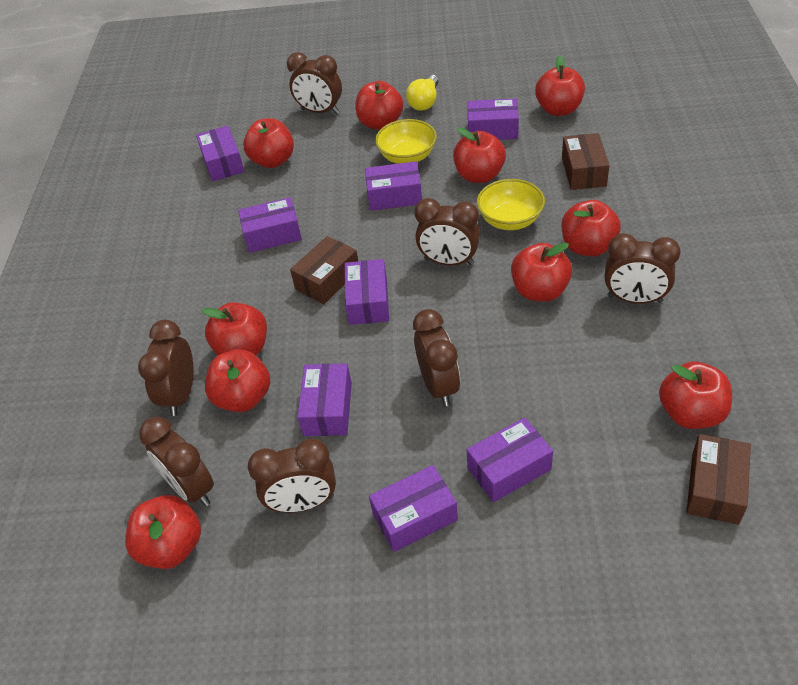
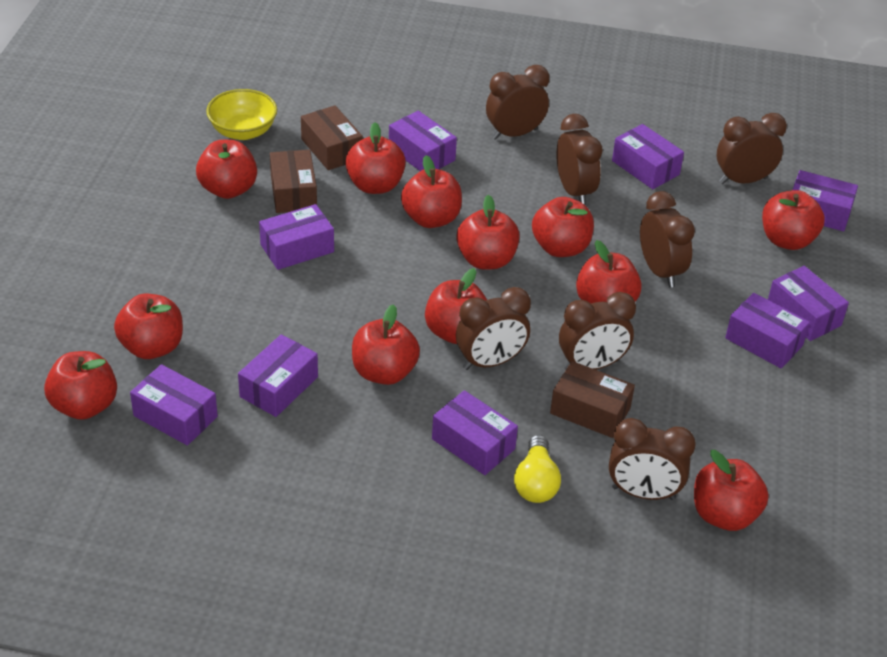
purple box: 8 -> 9
red apple: 10 -> 12
yellow bowl: 2 -> 1

